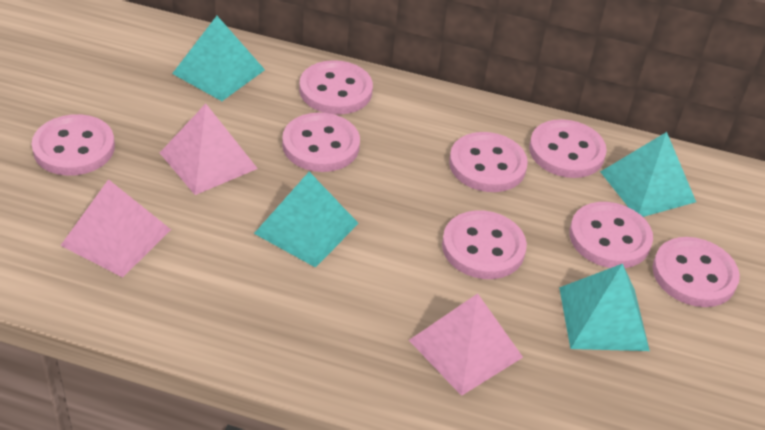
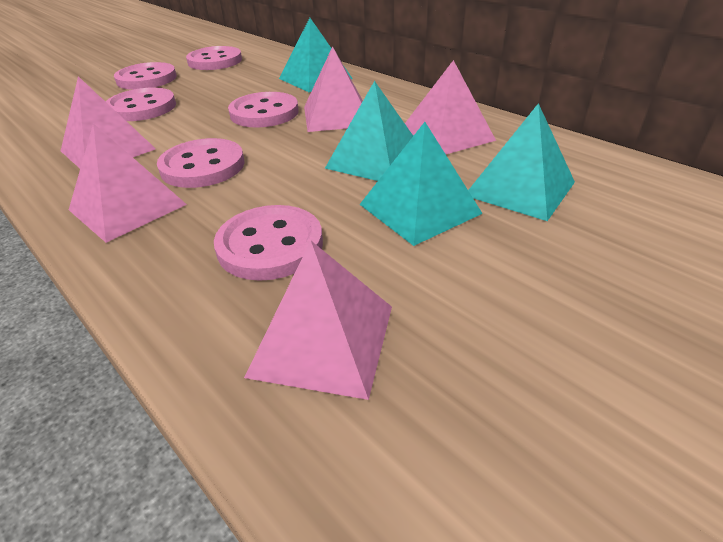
pink button: 8 -> 6
pink pyramid: 3 -> 5

